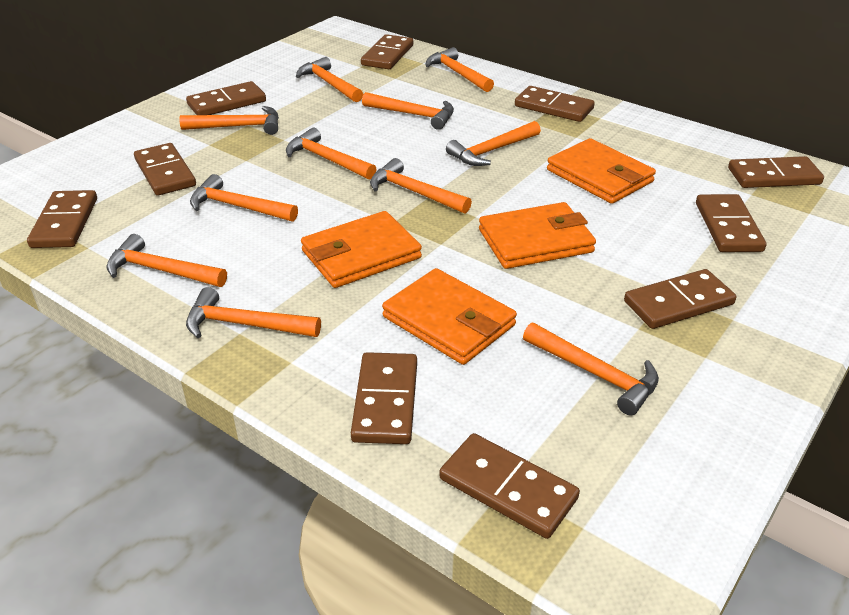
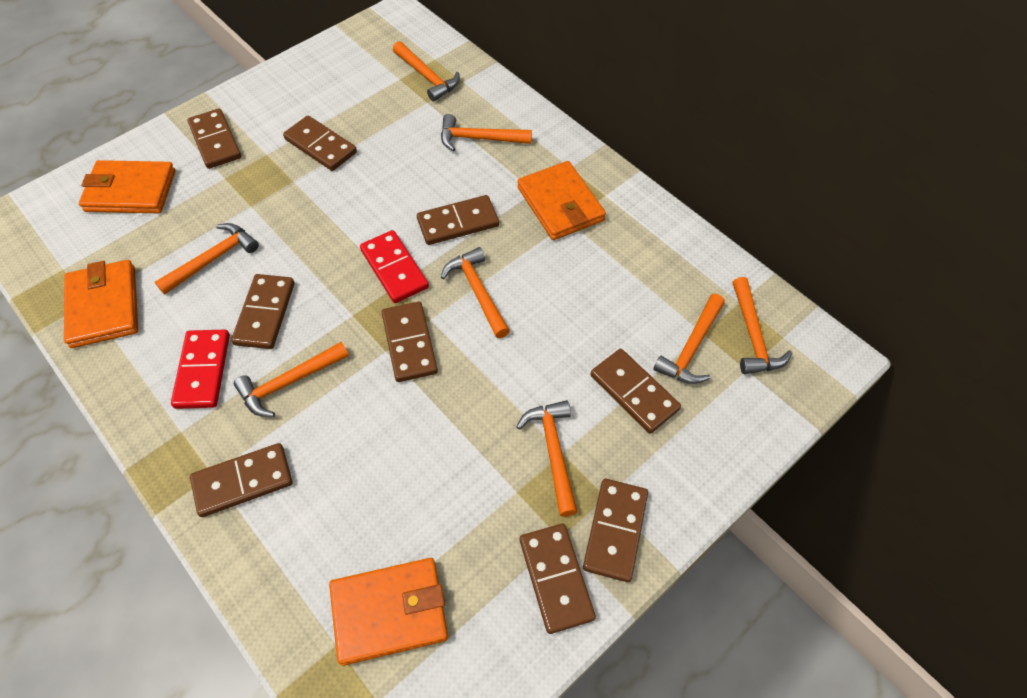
brown domino: 10 -> 9
orange hammer: 11 -> 8
red domino: 0 -> 2

